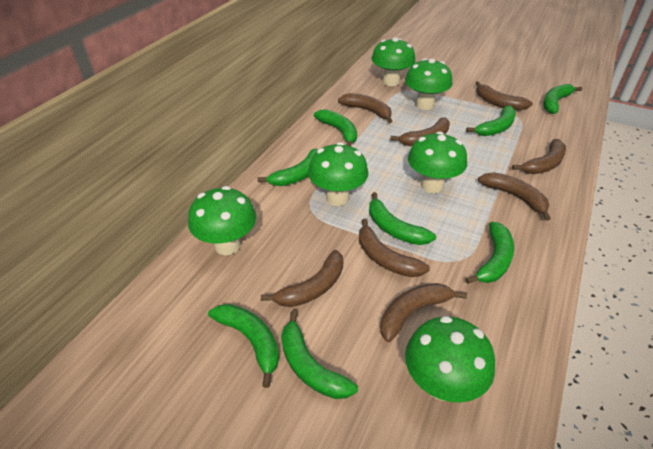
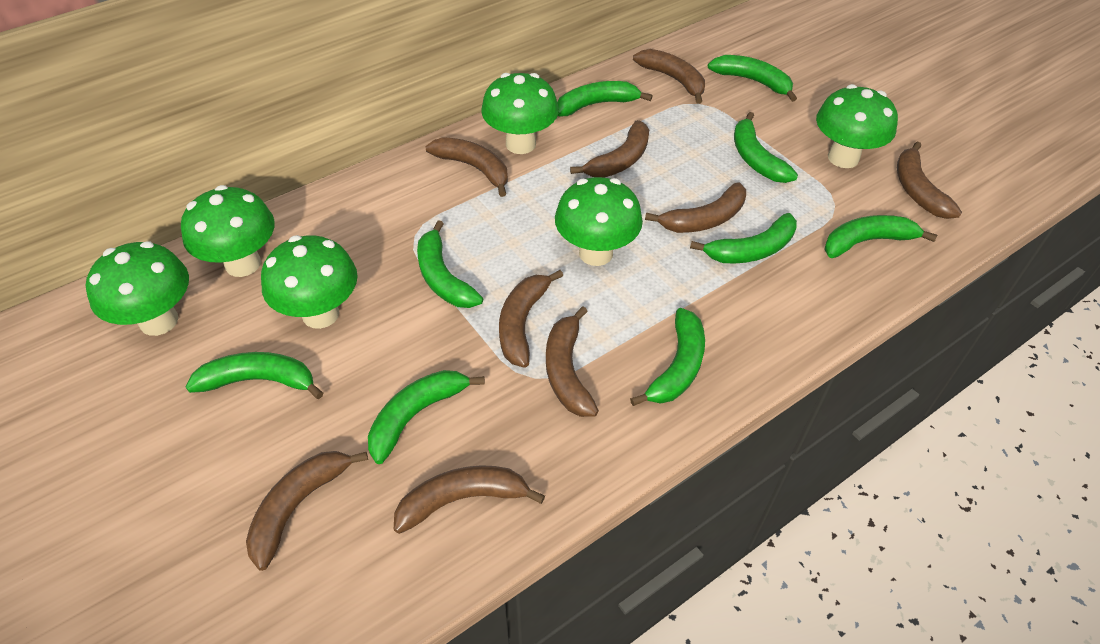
brown banana: 8 -> 9
green banana: 8 -> 9

